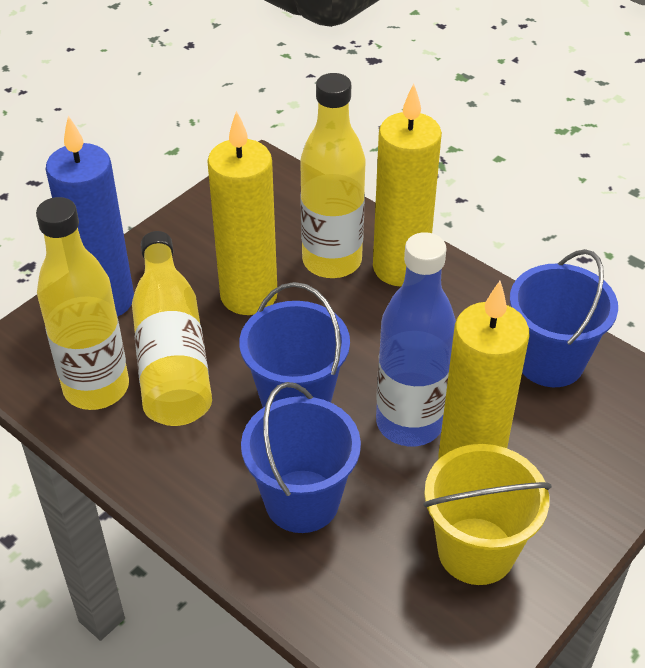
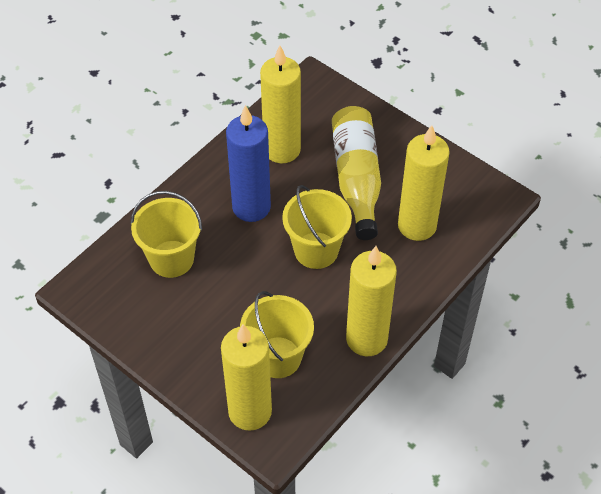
blue bottle: 1 -> 0
blue bucket: 3 -> 0
yellow bottle: 3 -> 1
yellow bucket: 1 -> 3
yellow candle: 3 -> 4

